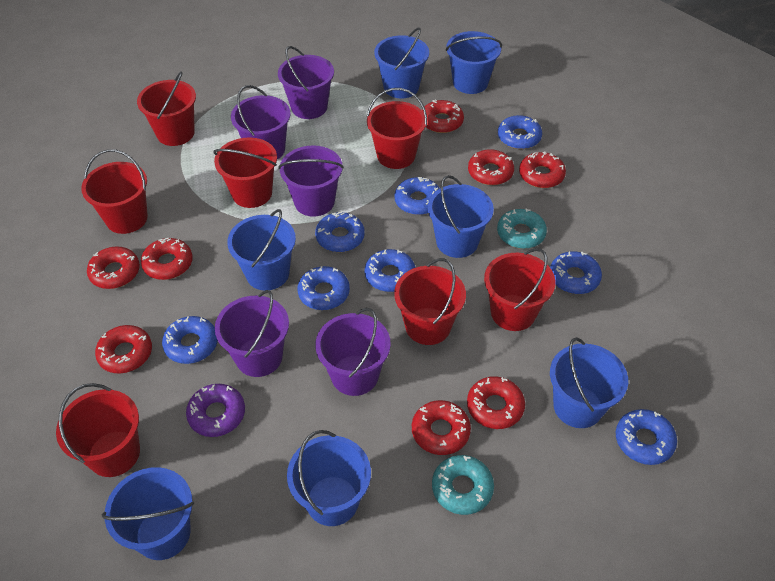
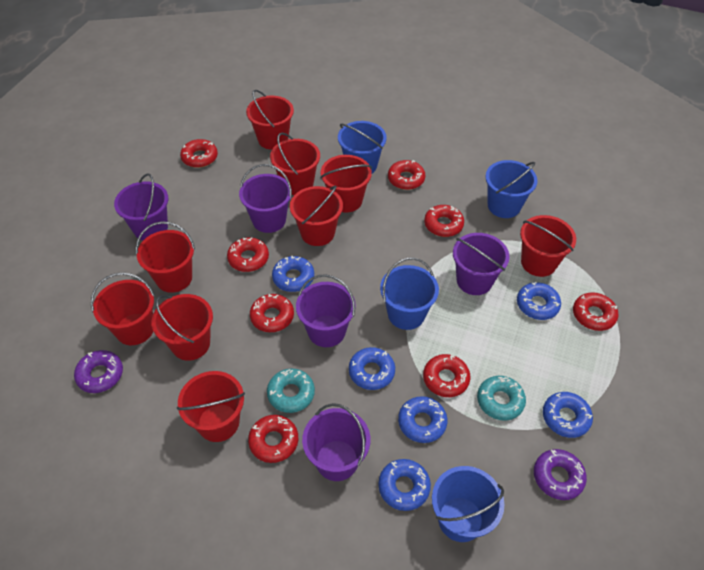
blue bucket: 7 -> 4
blue donut: 8 -> 6
purple donut: 1 -> 2
red bucket: 7 -> 9

